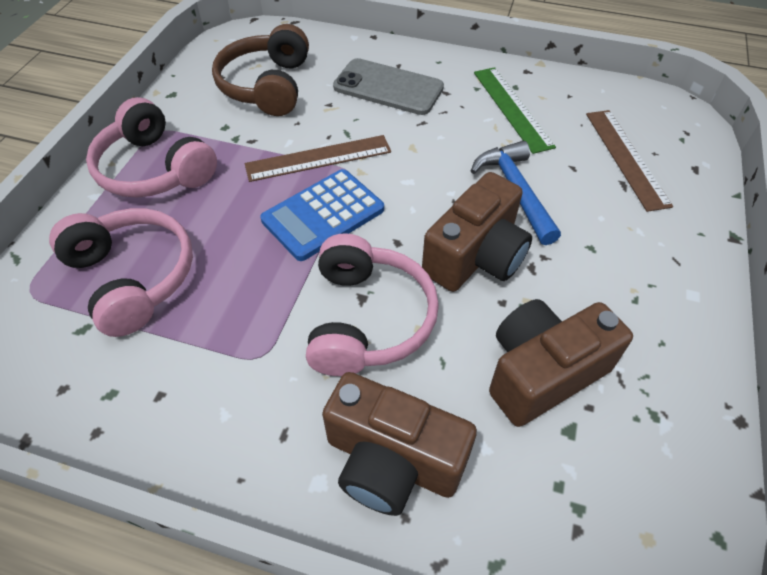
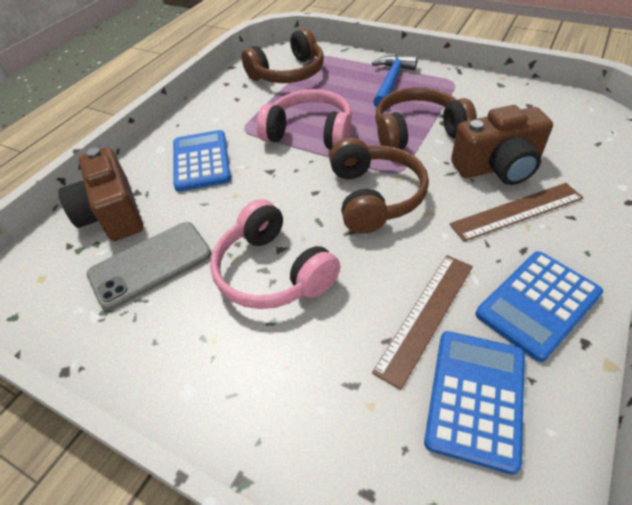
blue calculator: 1 -> 3
brown camera: 3 -> 2
brown headphones: 1 -> 3
green ruler: 1 -> 0
pink headphones: 3 -> 2

